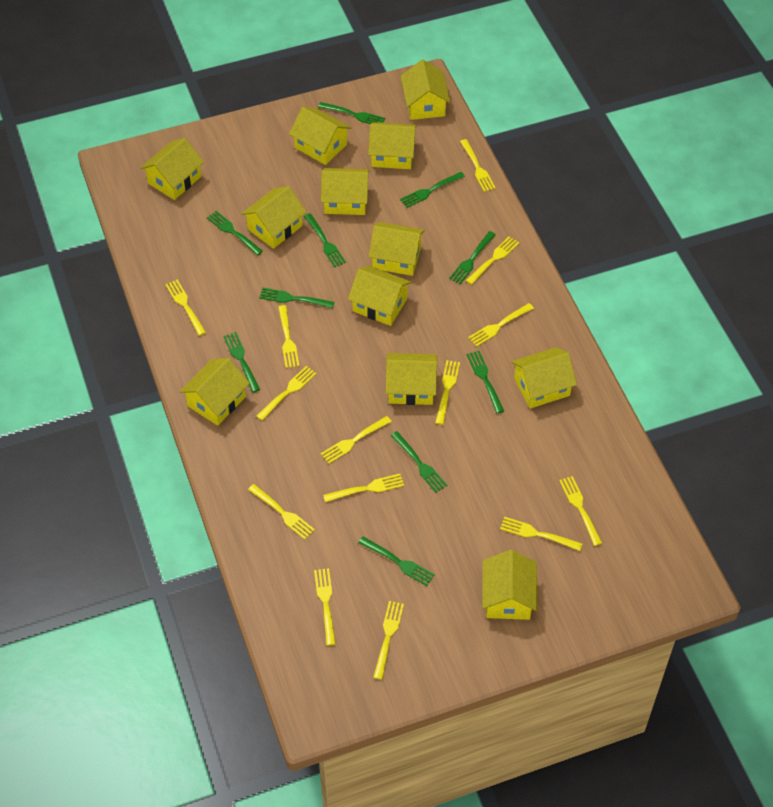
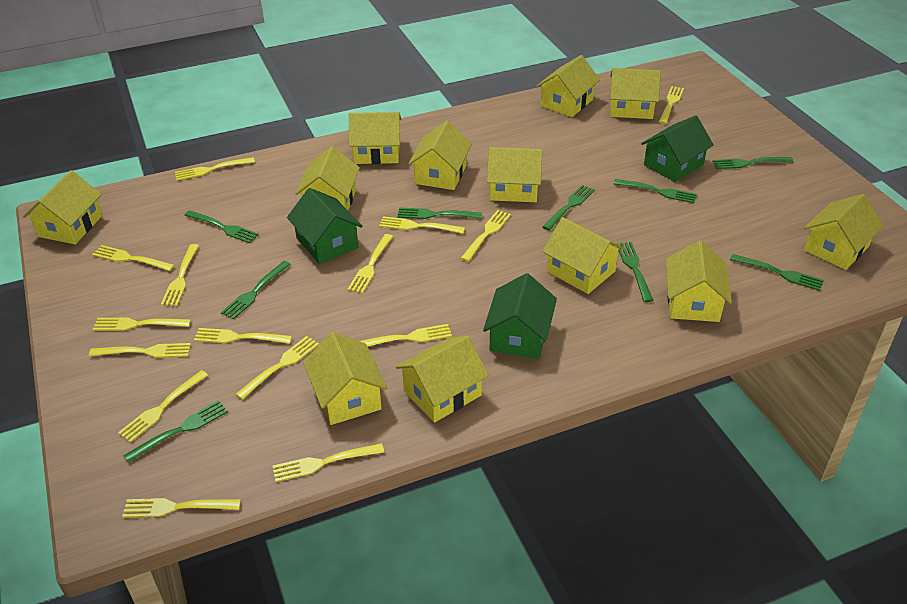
green fork: 10 -> 9
green house: 0 -> 3
yellow fork: 14 -> 15

